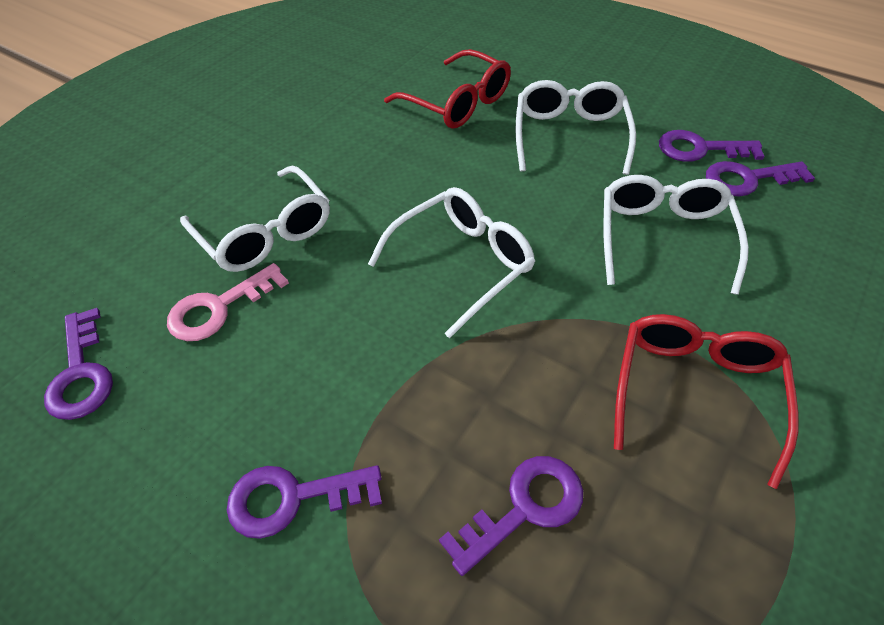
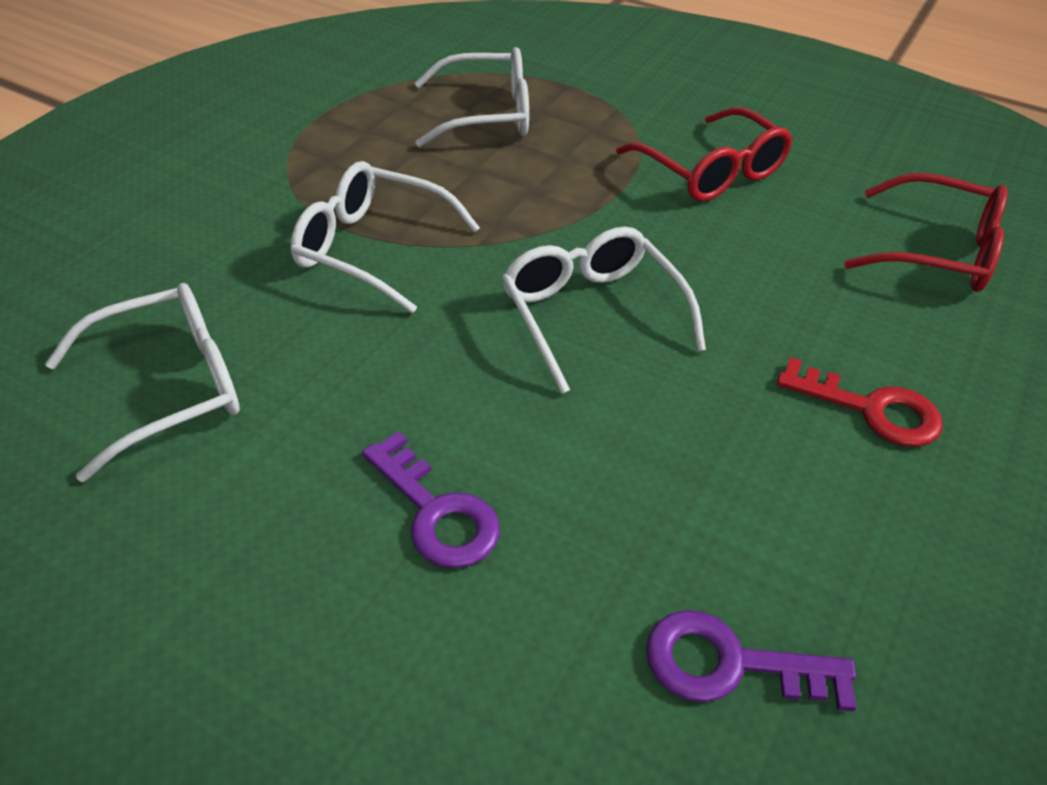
pink key: 1 -> 0
purple key: 5 -> 2
red key: 0 -> 1

